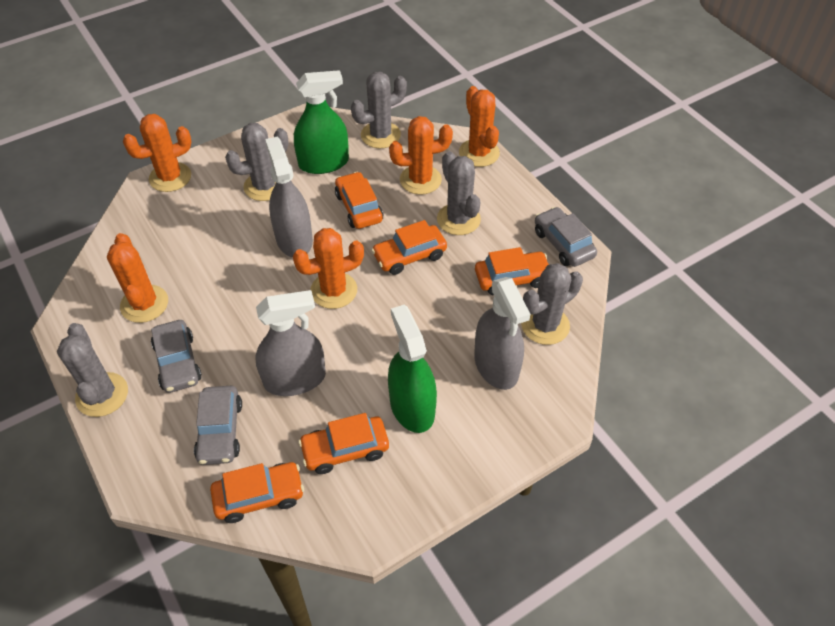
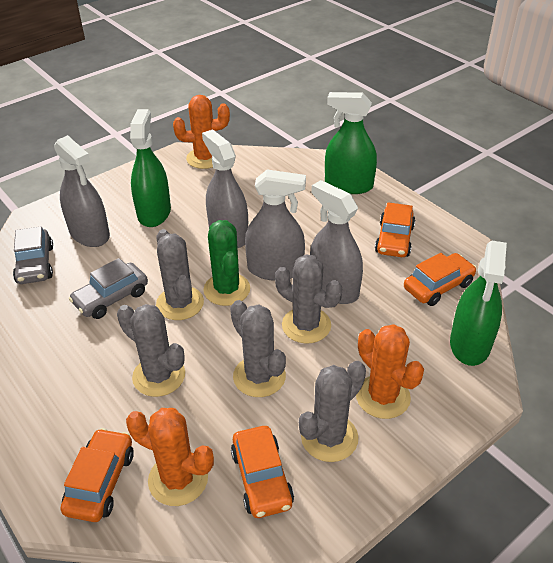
green cactus: 0 -> 1
green spray bottle: 2 -> 3
grey car: 3 -> 2
grey spray bottle: 3 -> 4
orange cactus: 5 -> 3
orange car: 5 -> 4

